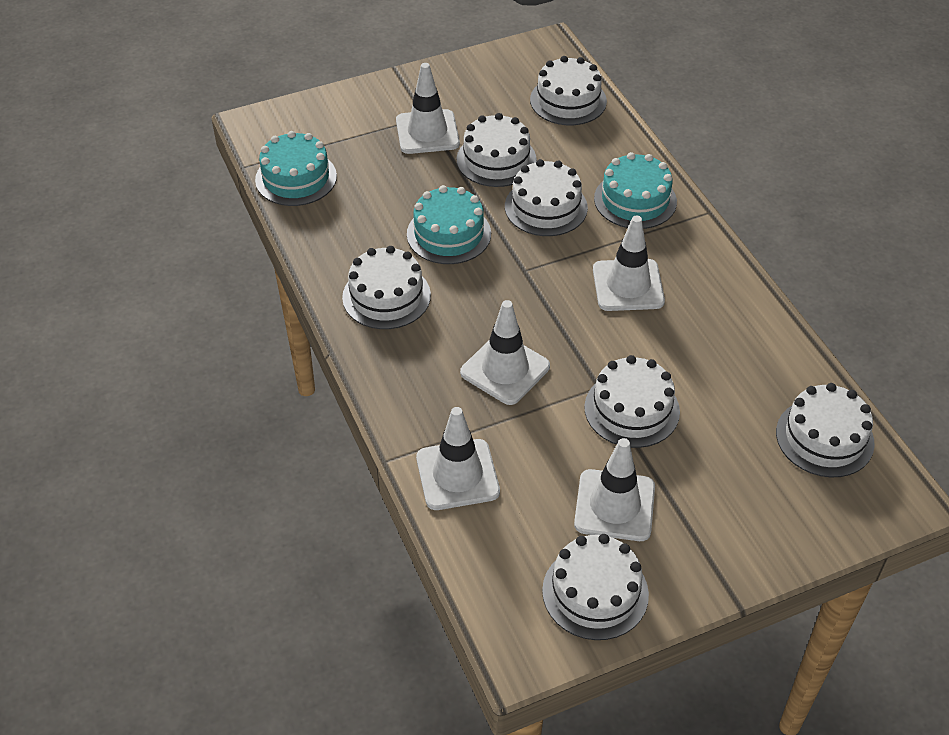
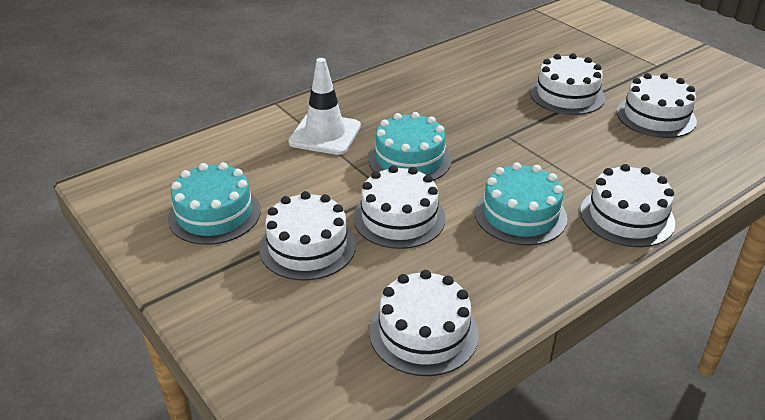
white cake: 7 -> 6
white traffic cone: 5 -> 1

